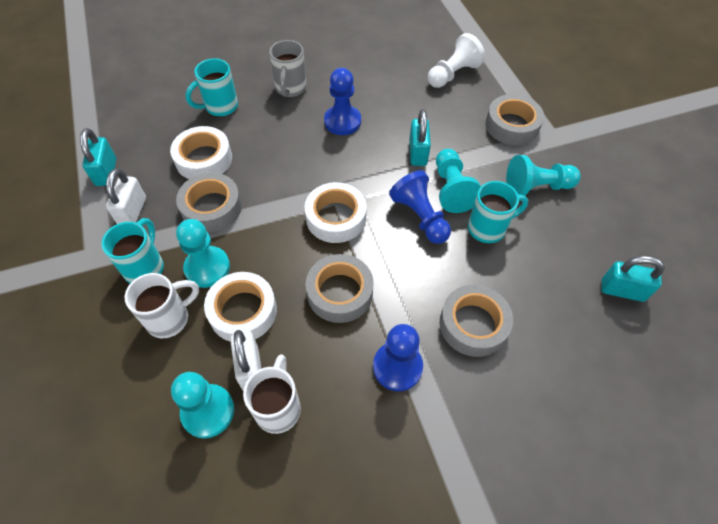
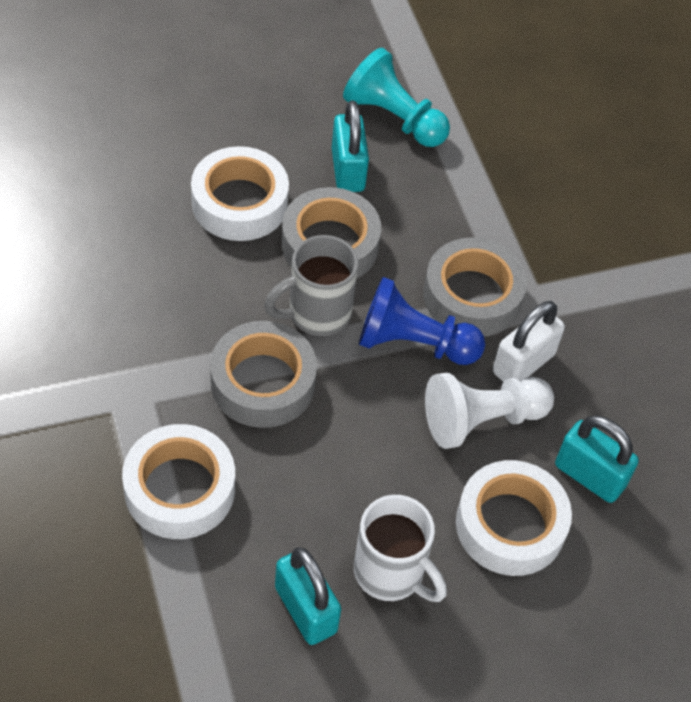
blue pawn: 3 -> 1
grey tape: 4 -> 3
turquoise mug: 3 -> 0
turquoise pawn: 4 -> 1
white mug: 2 -> 1
white padlock: 2 -> 1

